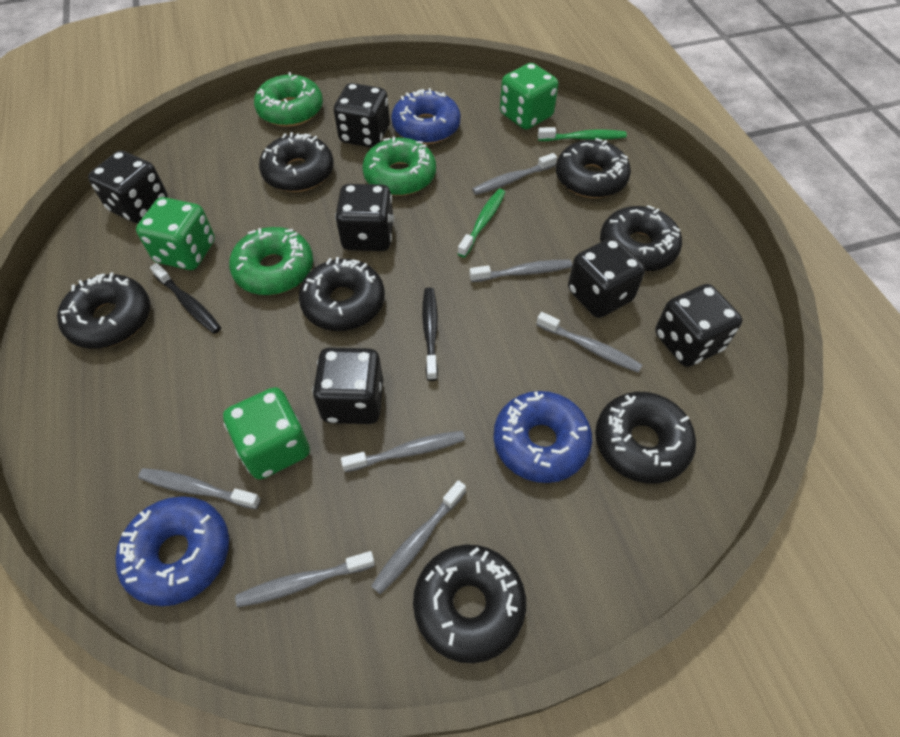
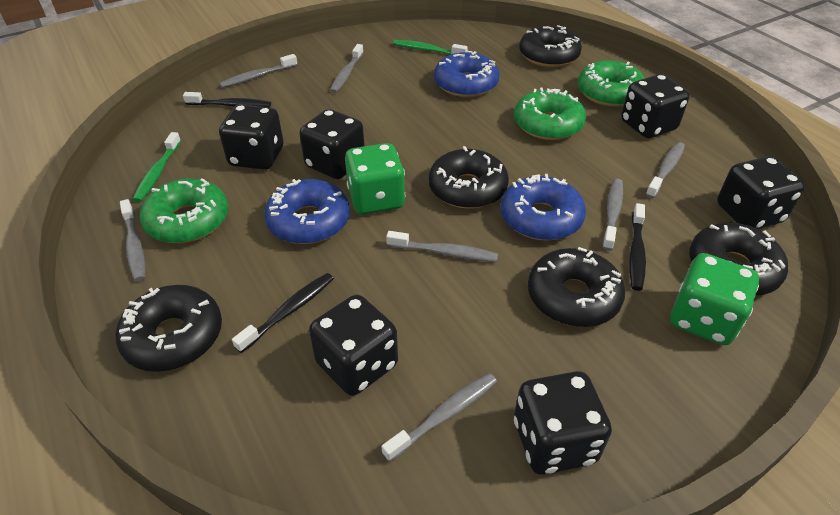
black donut: 7 -> 5
black toothbrush: 2 -> 3
green dice: 3 -> 2

